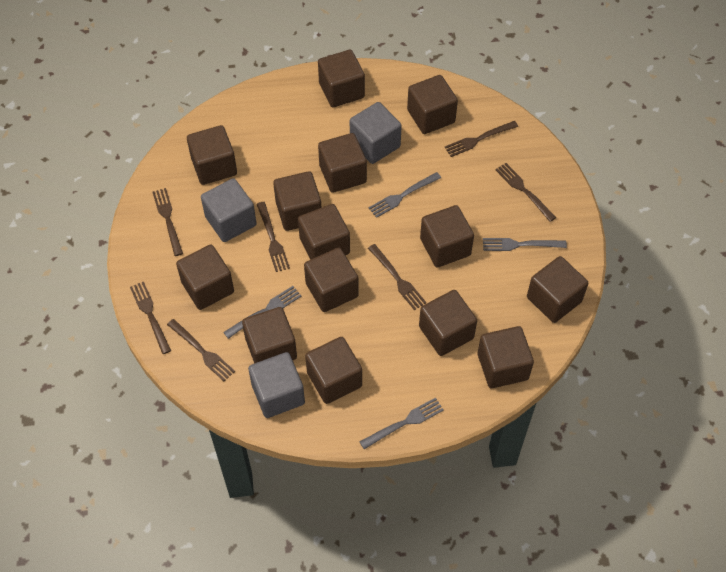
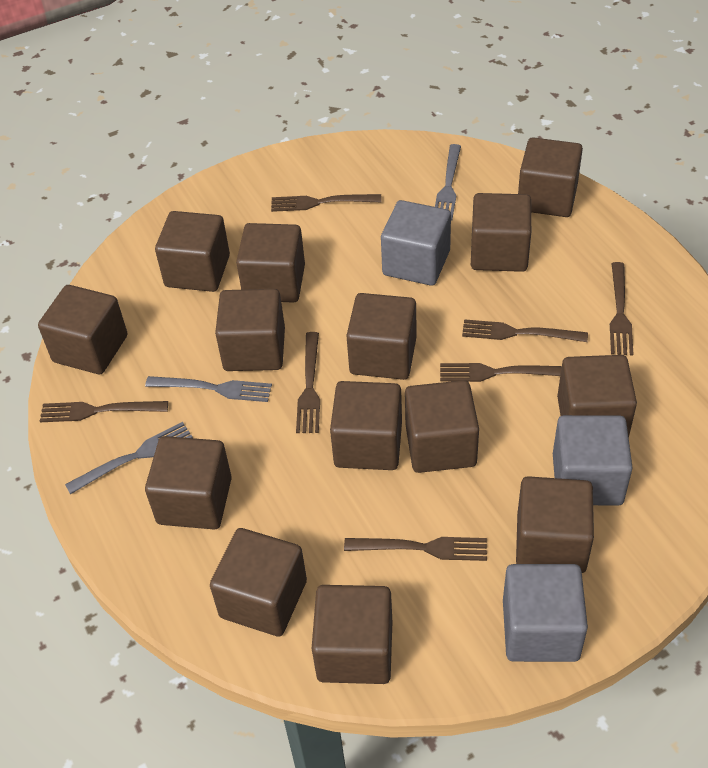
grey fork: 4 -> 3

